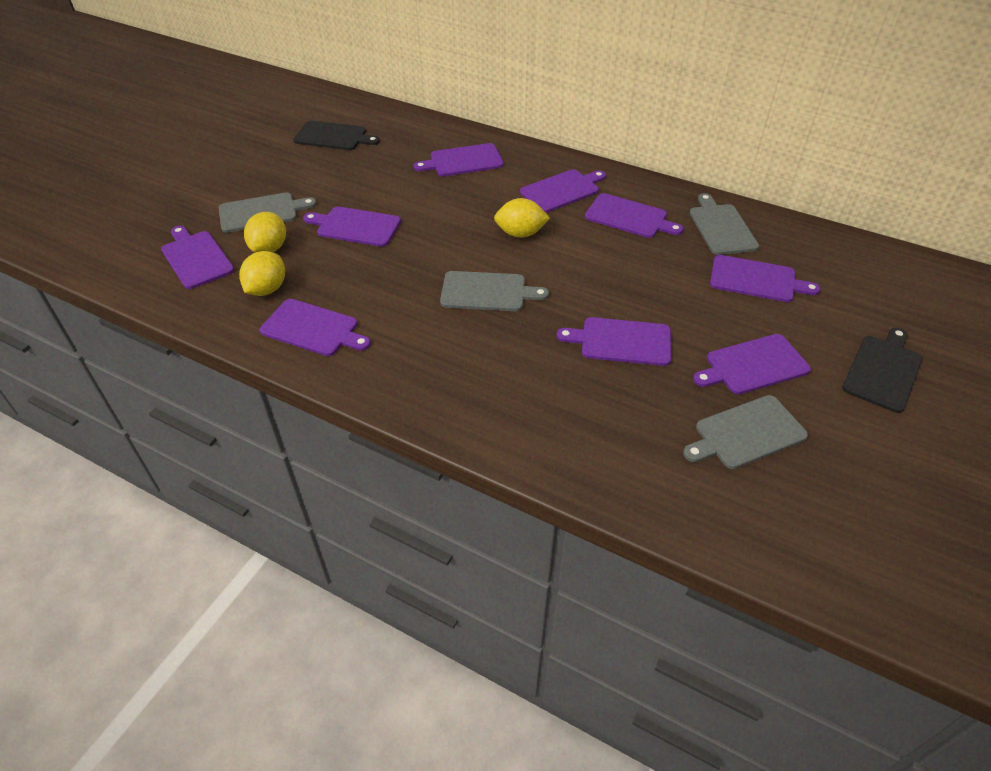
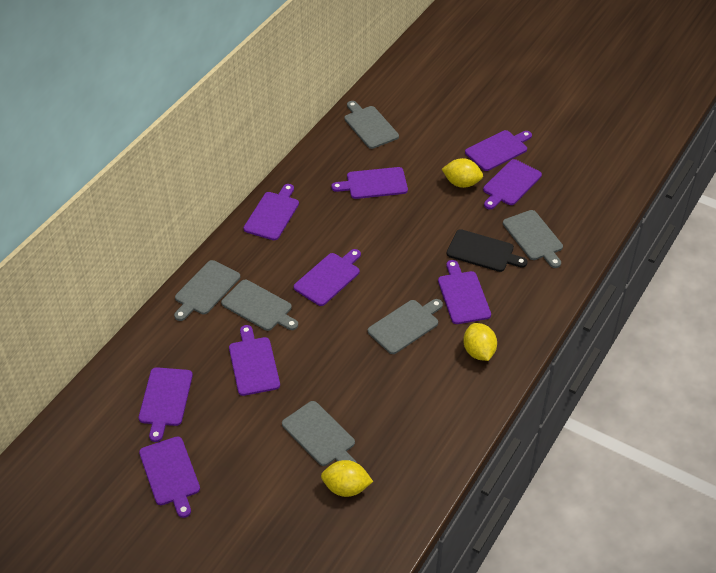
black cutting board: 2 -> 1
grey cutting board: 4 -> 6

